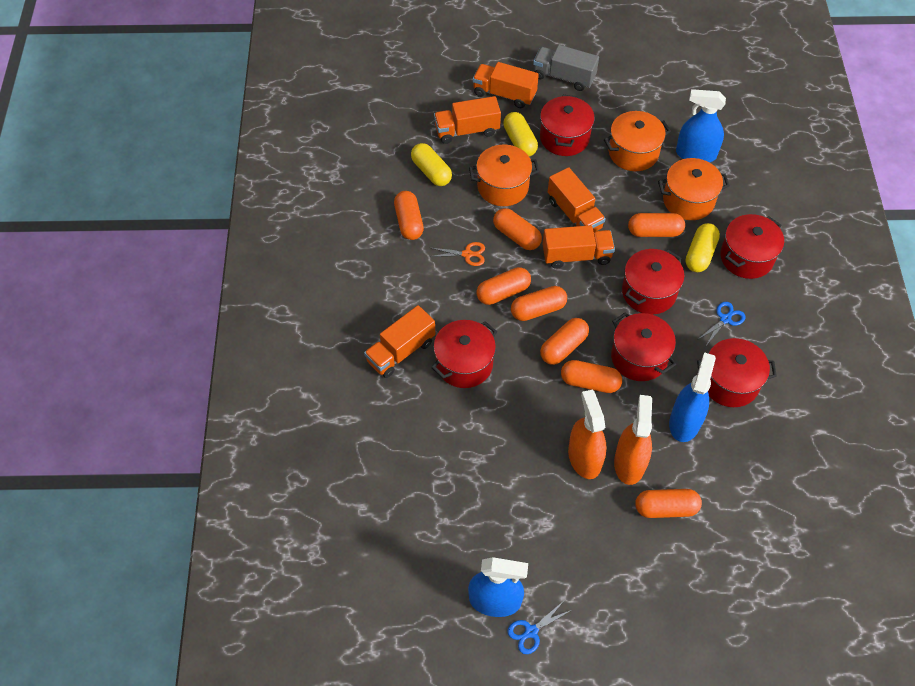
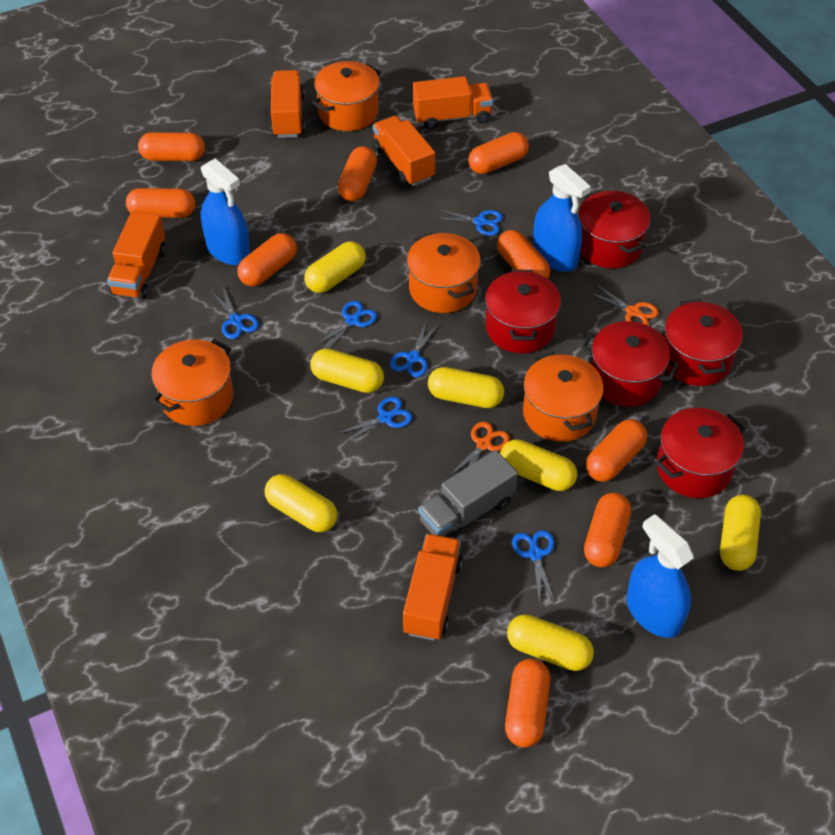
blue scissors: 2 -> 6
orange capsule: 8 -> 9
orange pot: 3 -> 4
orange scissors: 1 -> 2
orange spray bottle: 2 -> 0
red pot: 6 -> 5
yellow capsule: 3 -> 7

